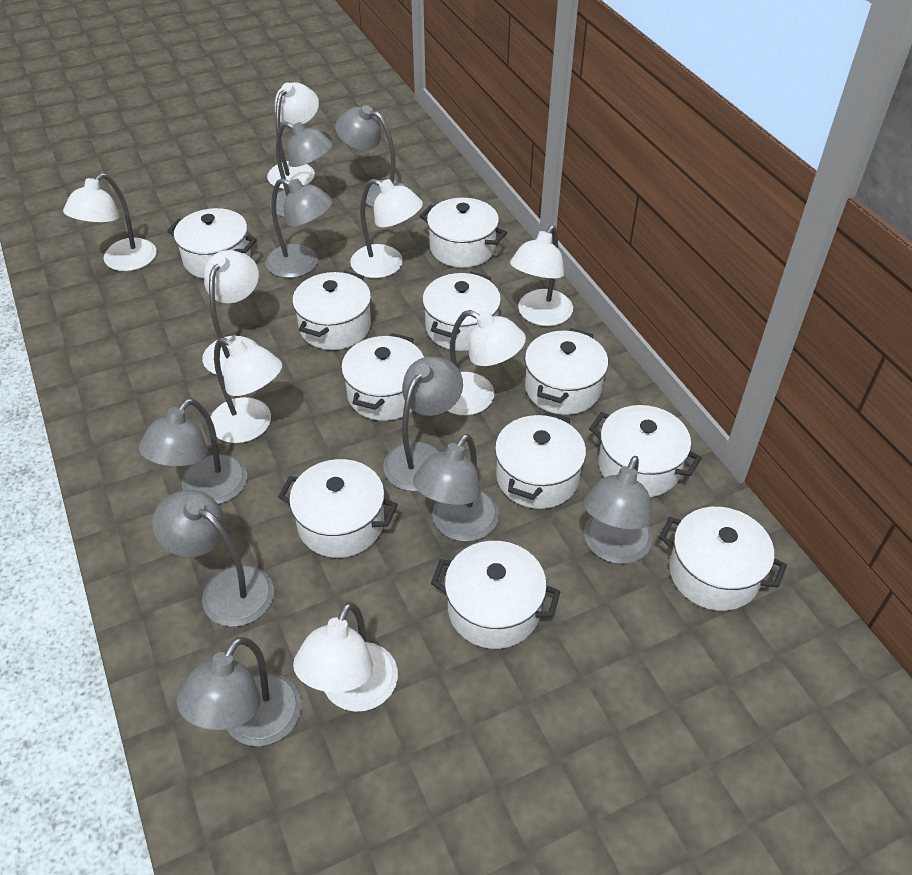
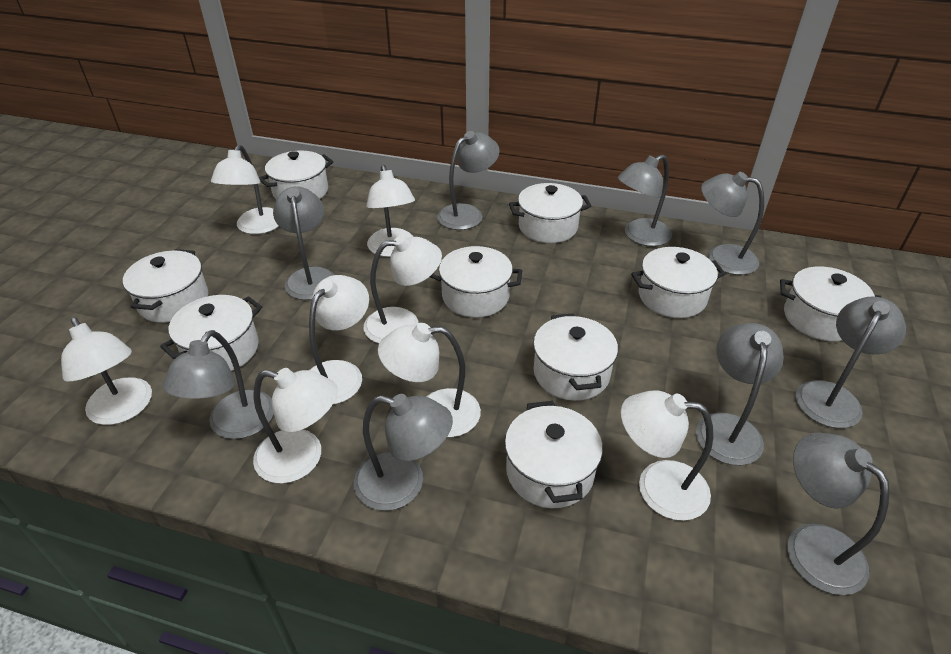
white pot: 11 -> 9

